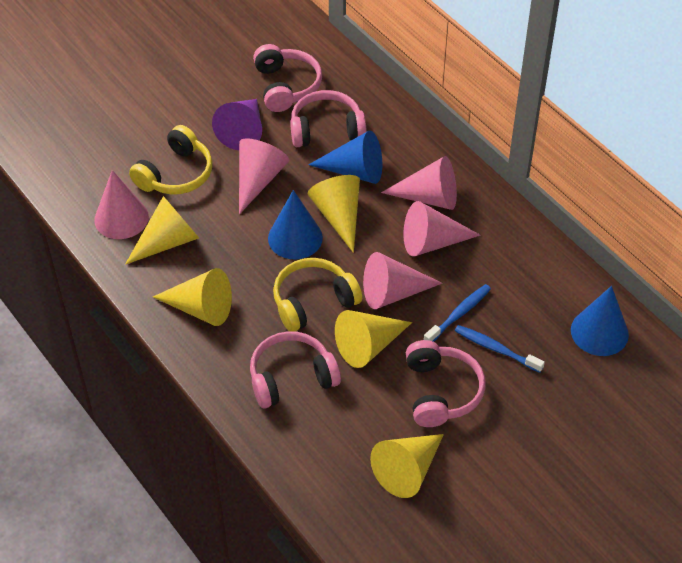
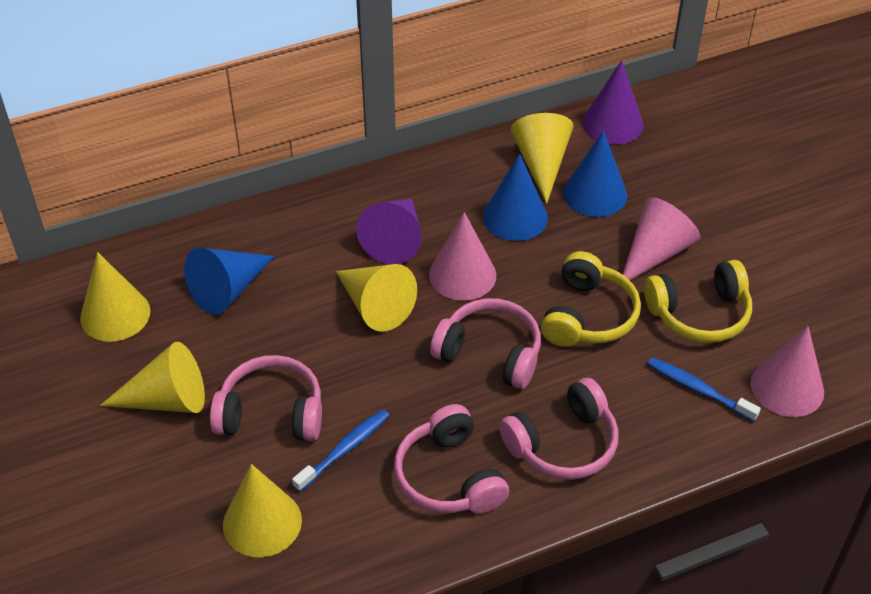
pink cone: 5 -> 3
purple cone: 1 -> 2

